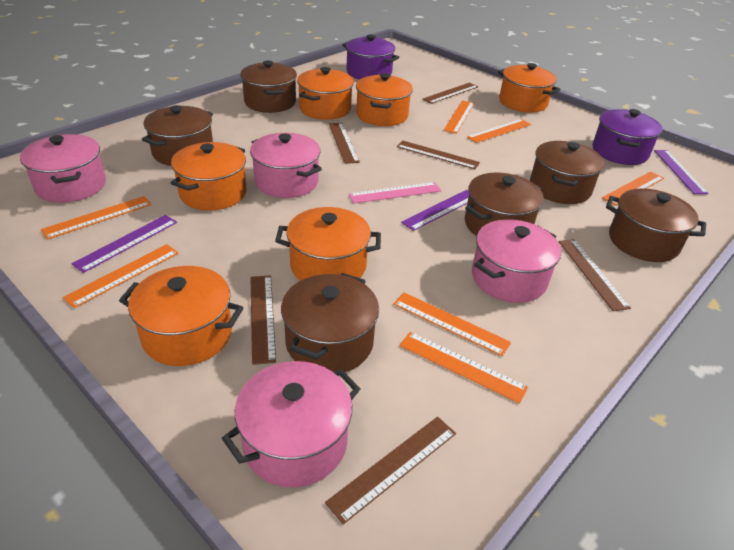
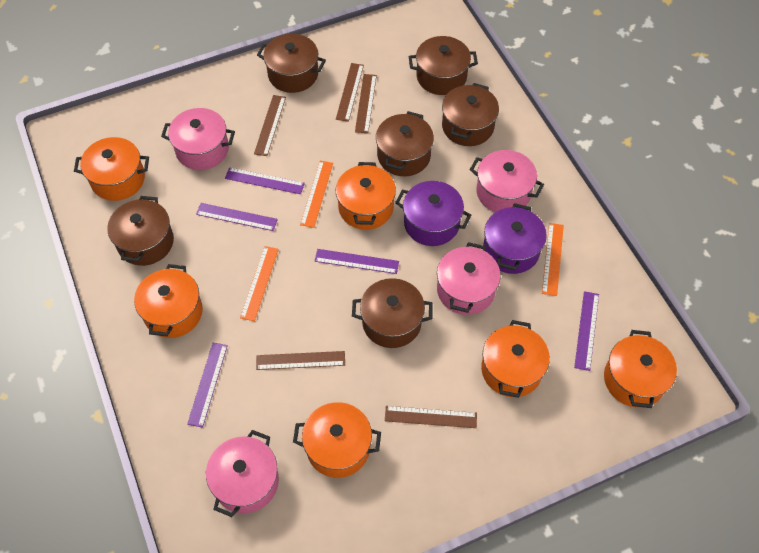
brown ruler: 6 -> 5
orange ruler: 7 -> 3
pink ruler: 1 -> 0
purple ruler: 3 -> 5

